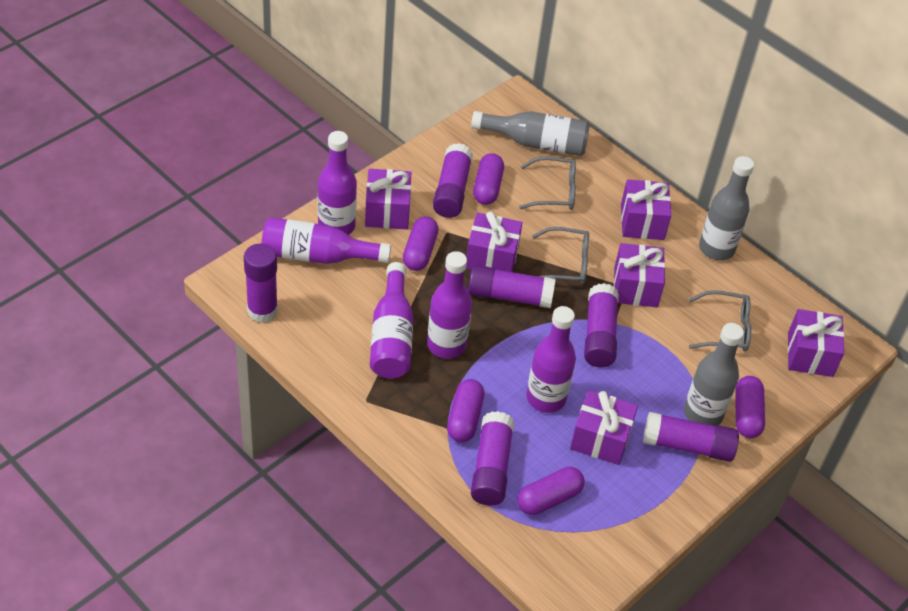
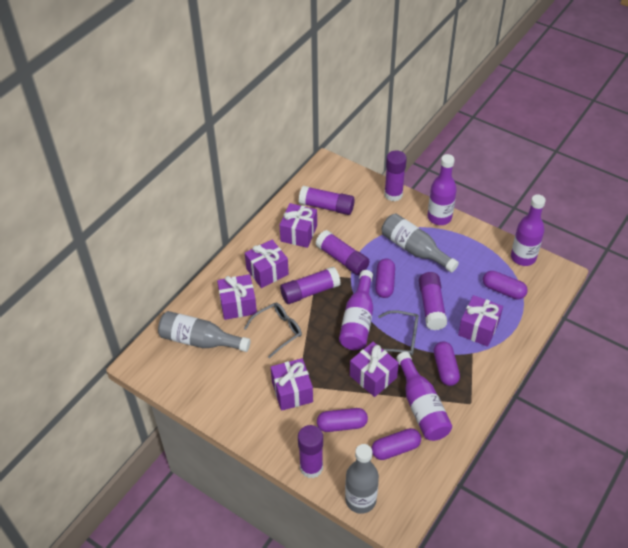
grey glasses: 3 -> 2
purple bottle: 5 -> 4

